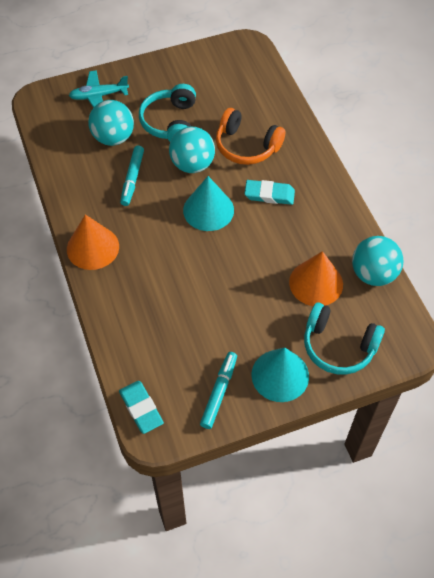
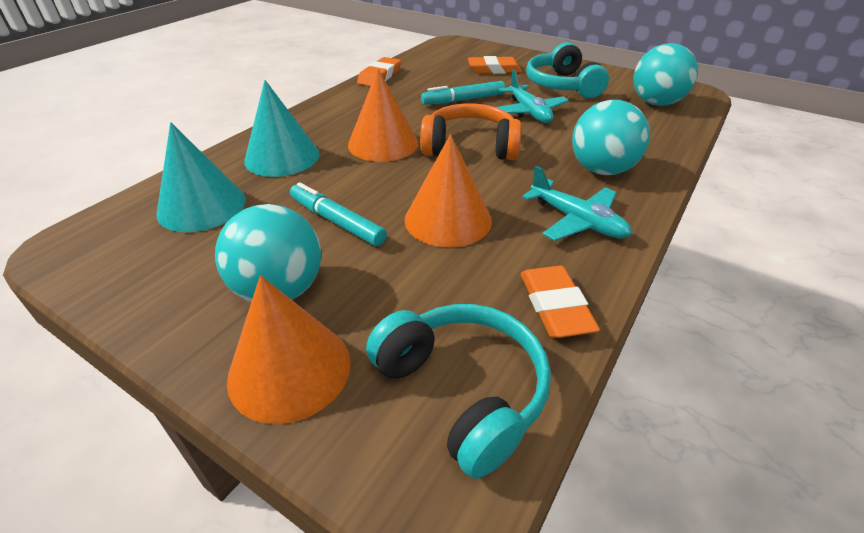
orange cone: 2 -> 3
orange eraser: 0 -> 3
turquoise eraser: 2 -> 0
turquoise plane: 1 -> 2

